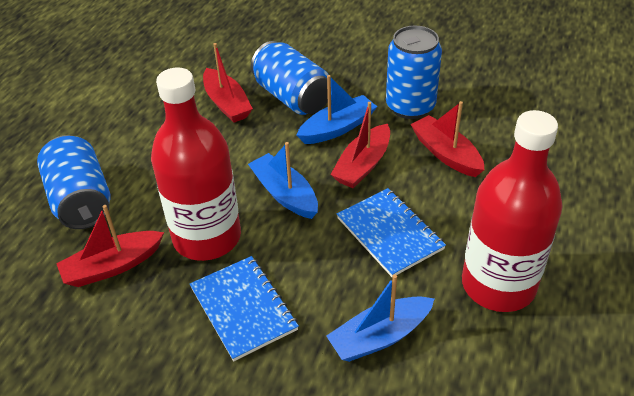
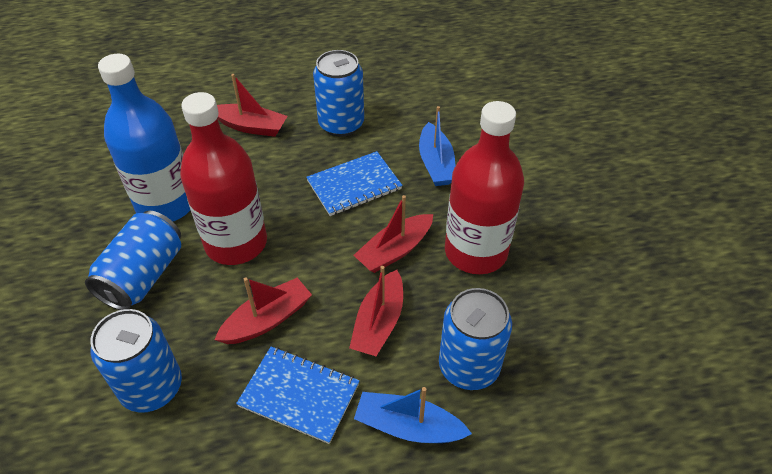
blue boat: 3 -> 2
blue bottle: 0 -> 1
blue can: 3 -> 4

